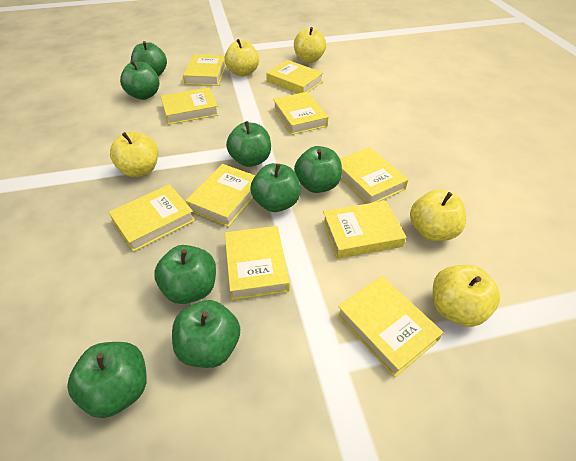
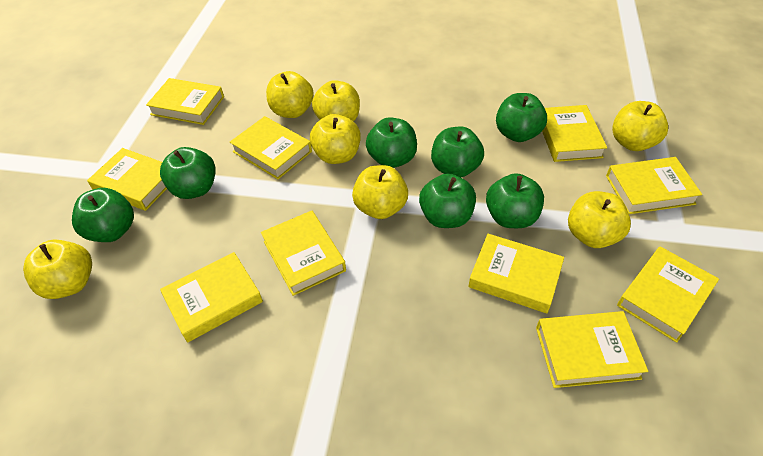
green apple: 8 -> 7
yellow apple: 5 -> 7

